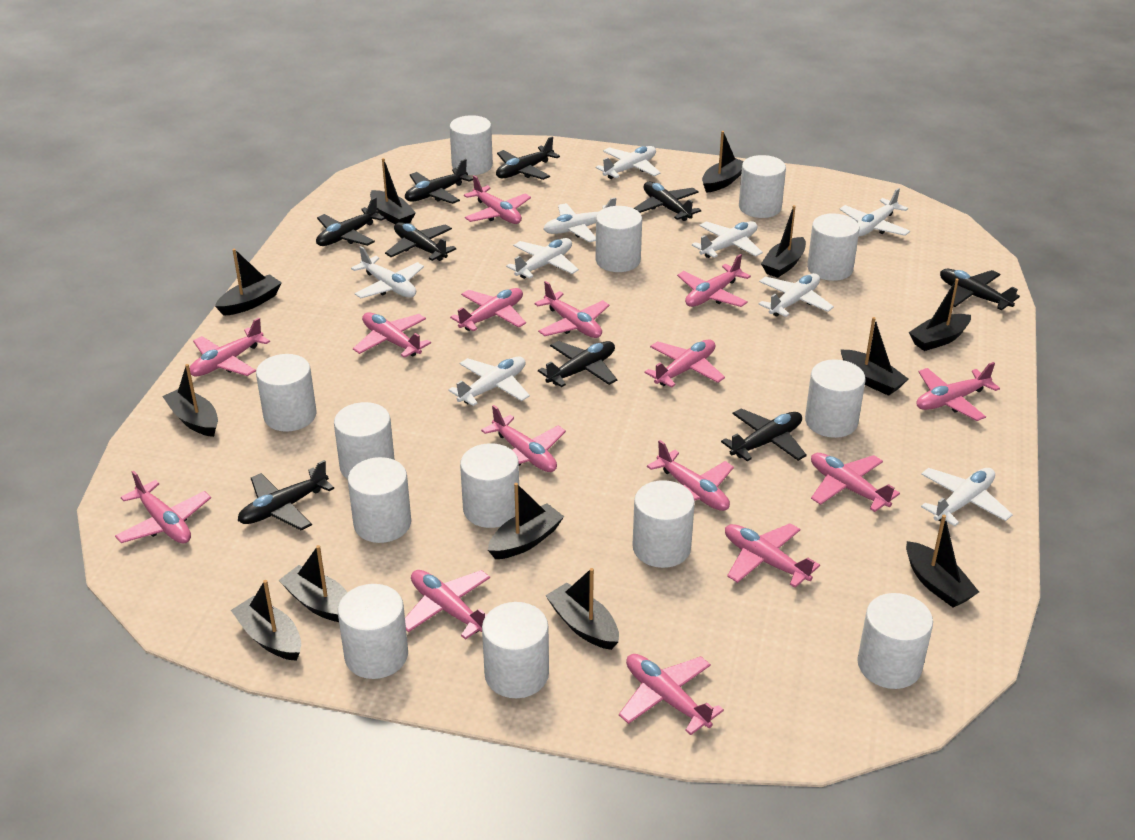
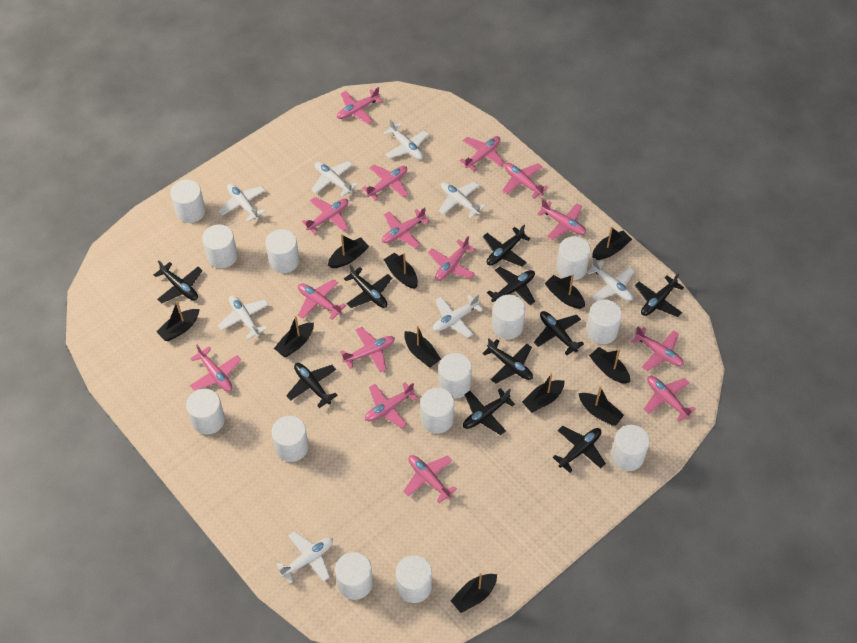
black boat: 12 -> 11
black plane: 9 -> 10
white plane: 9 -> 8

